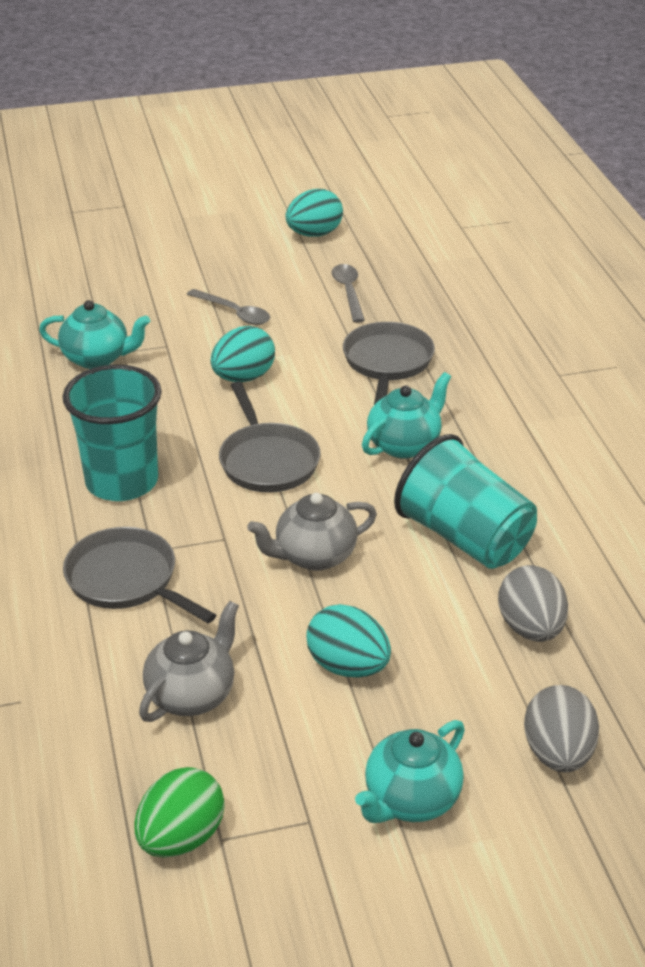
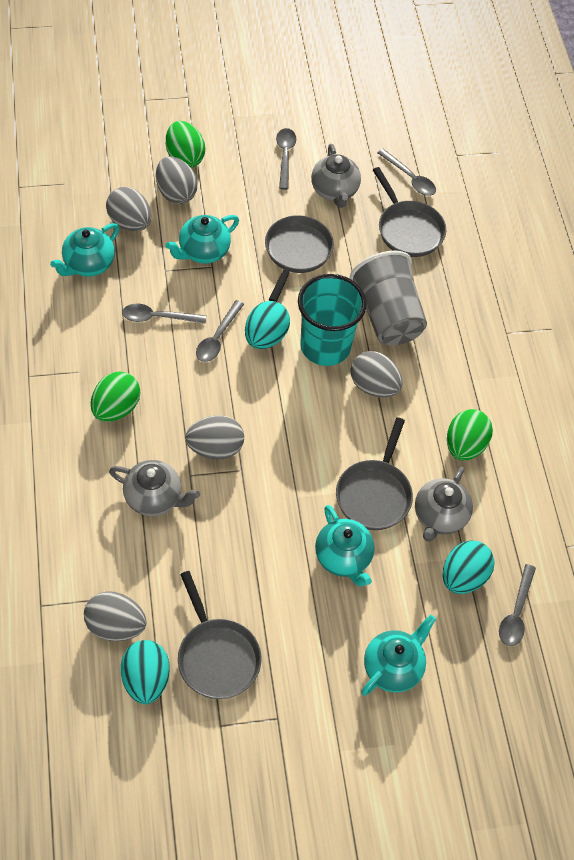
green egg: 1 -> 3
grey cup: 0 -> 1
grey egg: 2 -> 5
grey pan: 3 -> 4
grey spoon: 2 -> 5
grey teapot: 2 -> 3
turquoise cup: 2 -> 1
turquoise teapot: 3 -> 4

